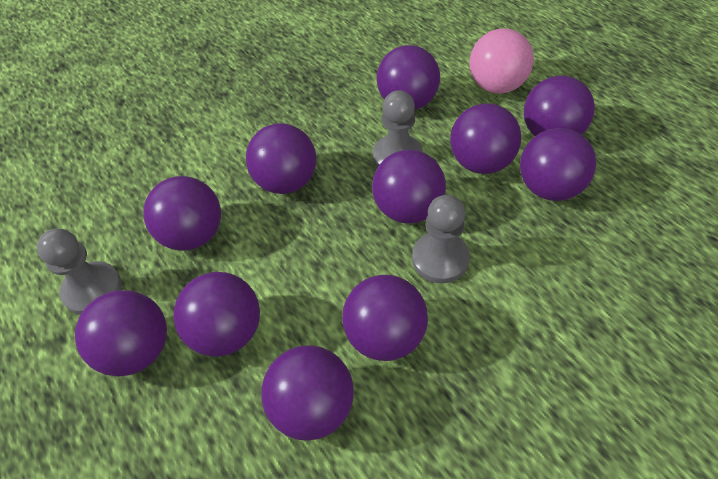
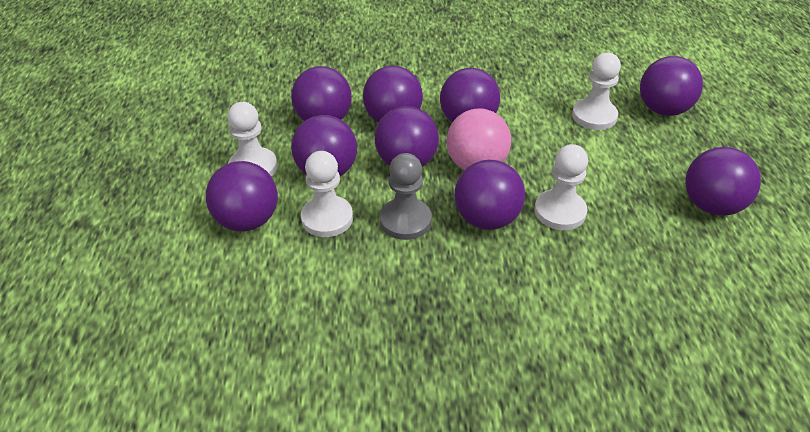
grey pawn: 3 -> 1
purple ball: 11 -> 9
white pawn: 0 -> 4

